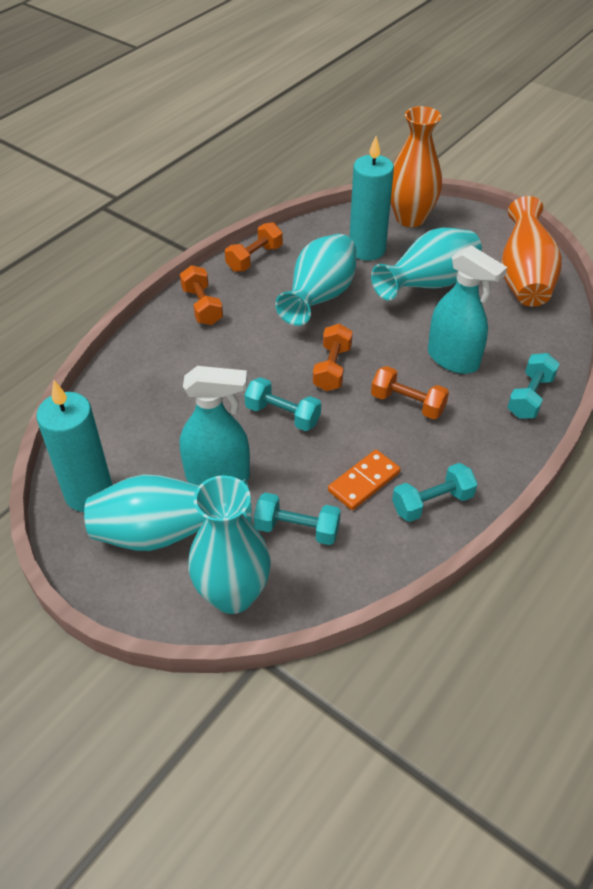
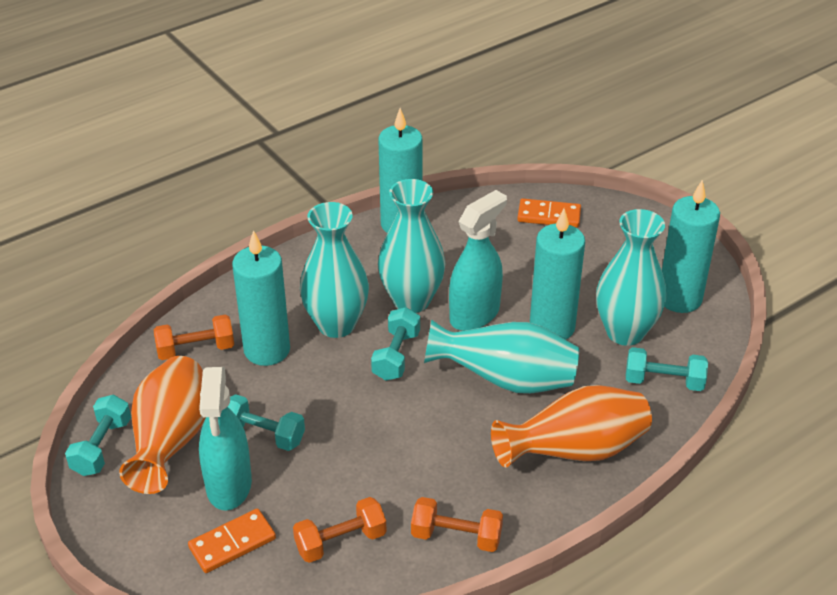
orange domino: 1 -> 2
orange dumbbell: 4 -> 3
turquoise candle: 2 -> 4

